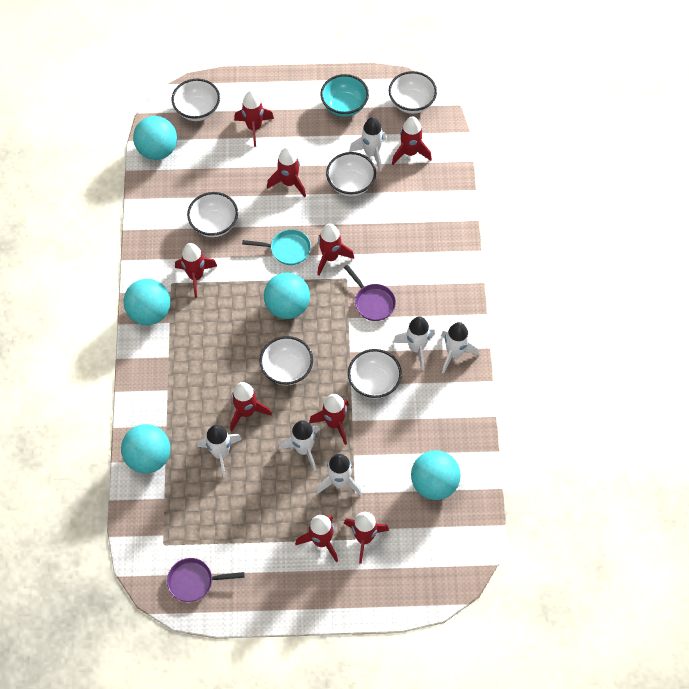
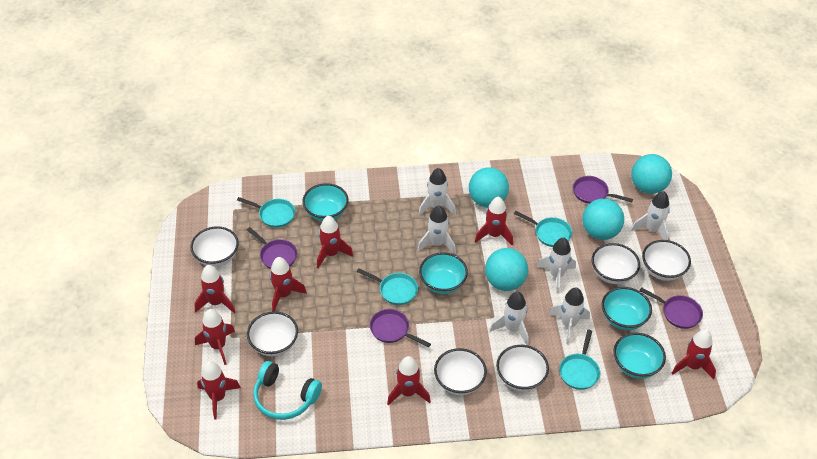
purple pan: 2 -> 4
red rocket: 9 -> 8
turquoise ball: 5 -> 4
turquoise bowl: 1 -> 4
turquoise headphones: 0 -> 1
turquoise pan: 1 -> 4

